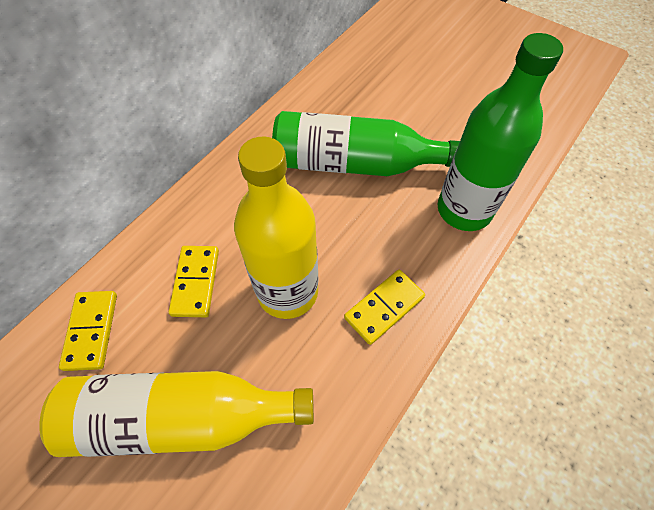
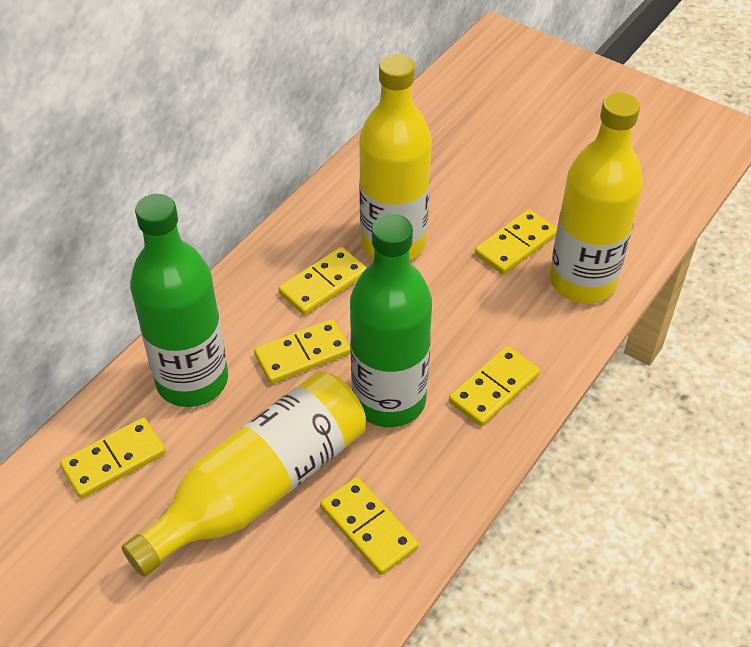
yellow bottle: 2 -> 3
yellow domino: 3 -> 6

